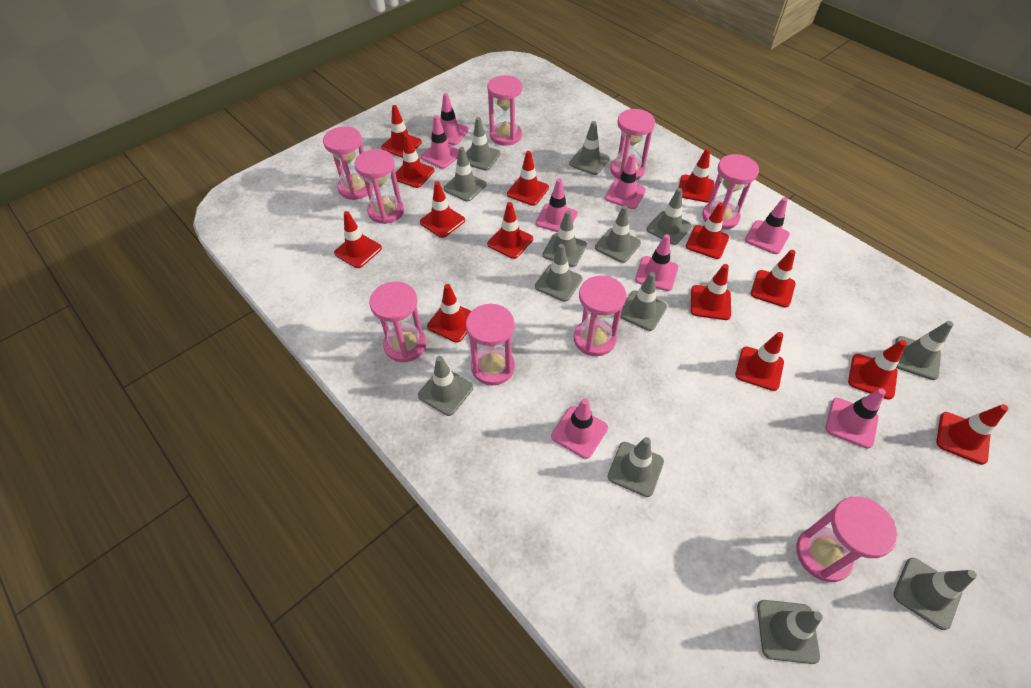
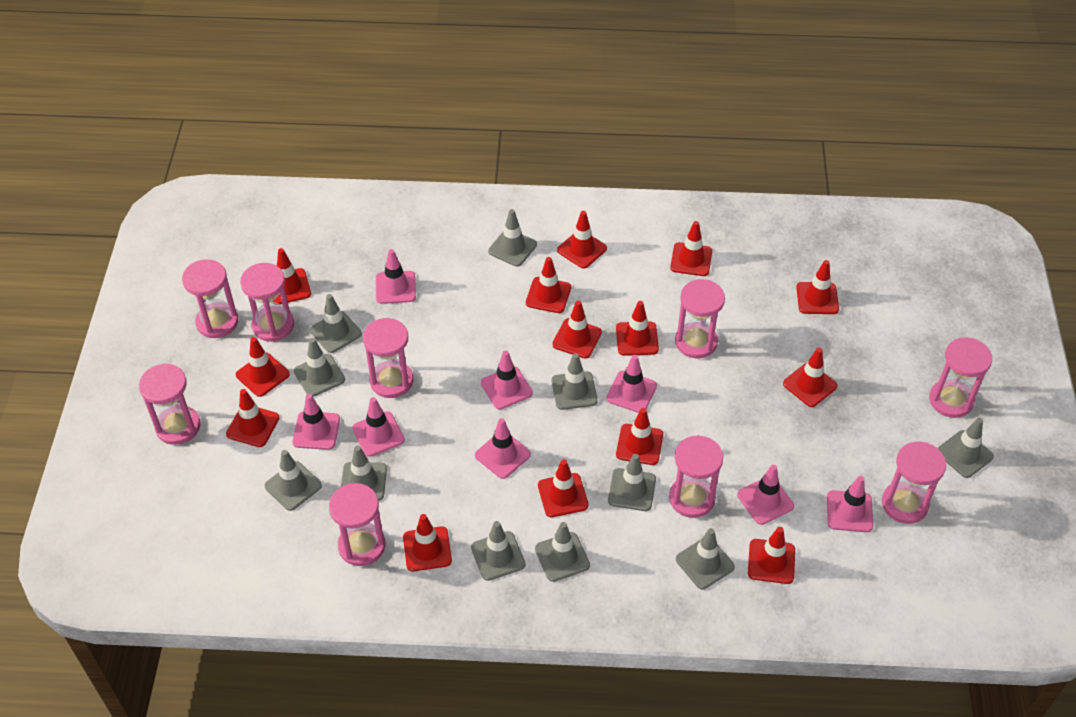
grey traffic cone: 13 -> 11

